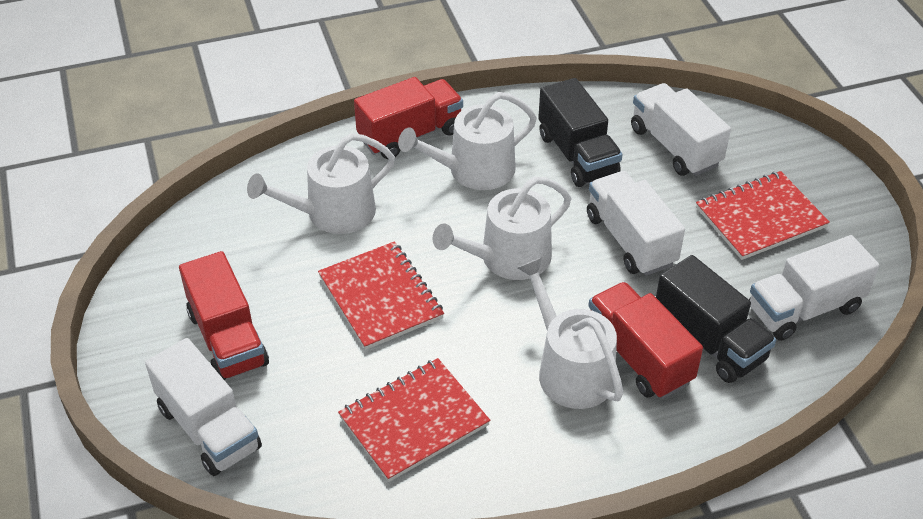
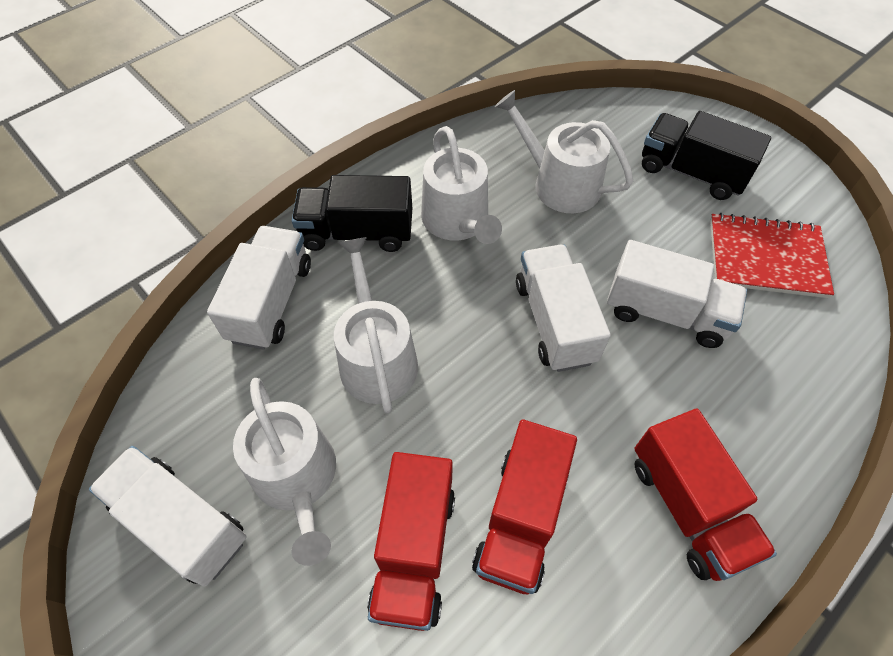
red notebook: 3 -> 1

